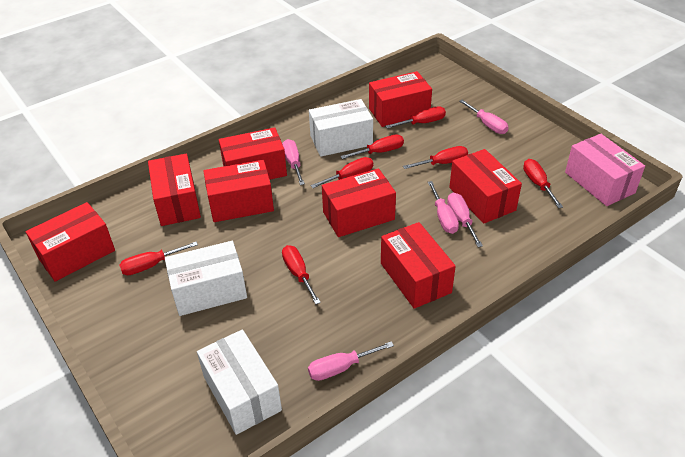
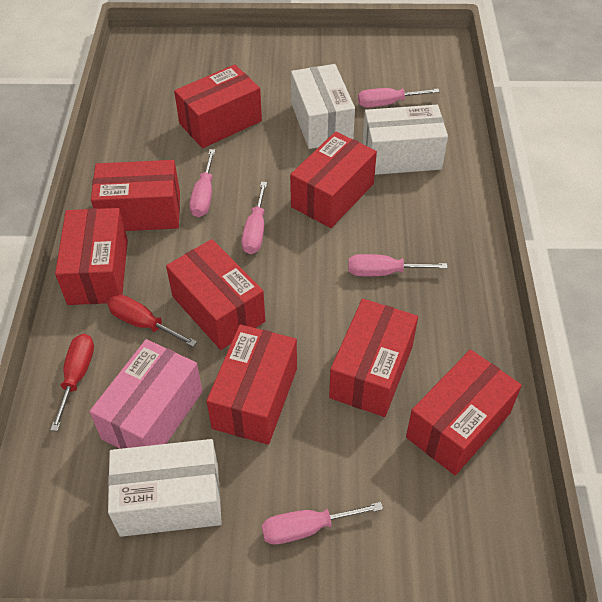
red screwdriver: 7 -> 2

